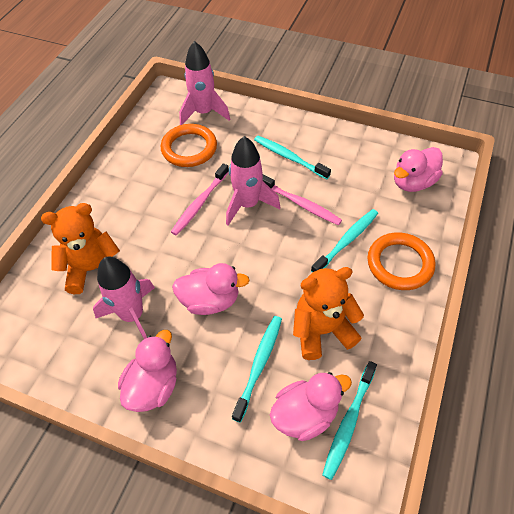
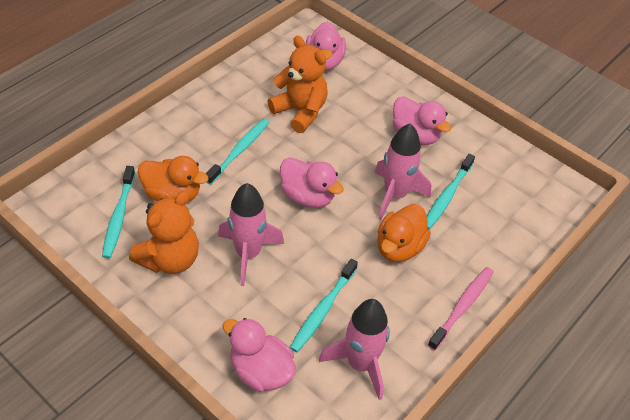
orange duck: 0 -> 2
orange ring: 2 -> 0
pink toothbrush: 2 -> 1

